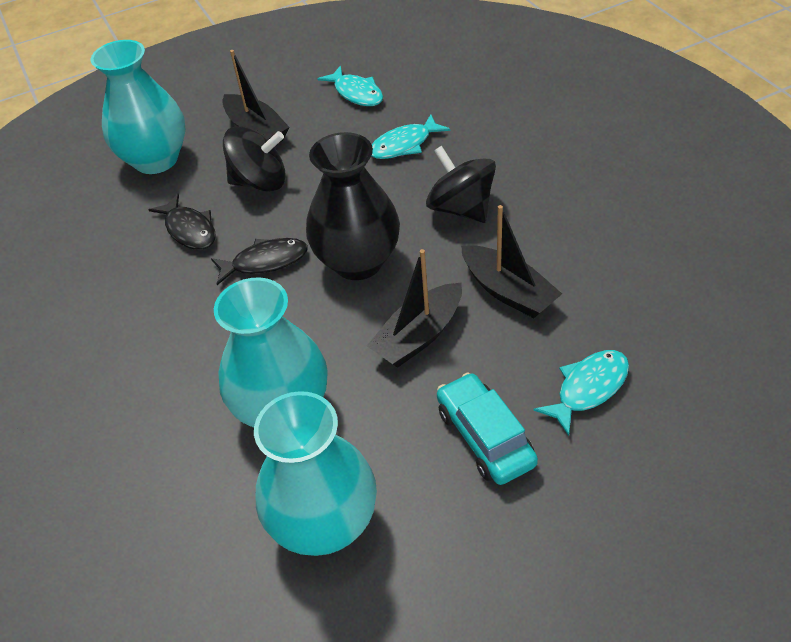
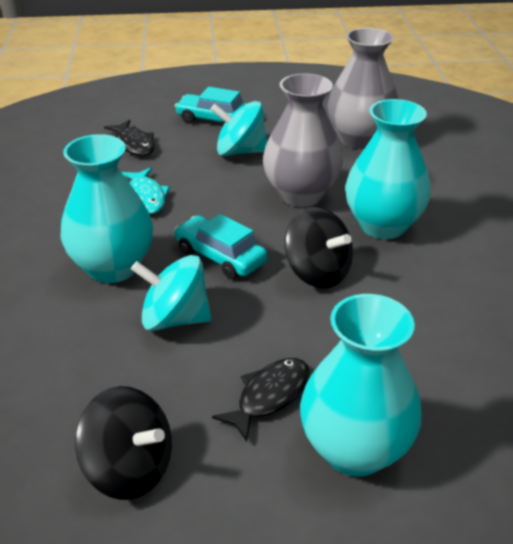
black boat: 3 -> 0
black vase: 1 -> 0
grey vase: 0 -> 2
turquoise car: 1 -> 2
turquoise fish: 3 -> 1
turquoise spinning top: 0 -> 2

